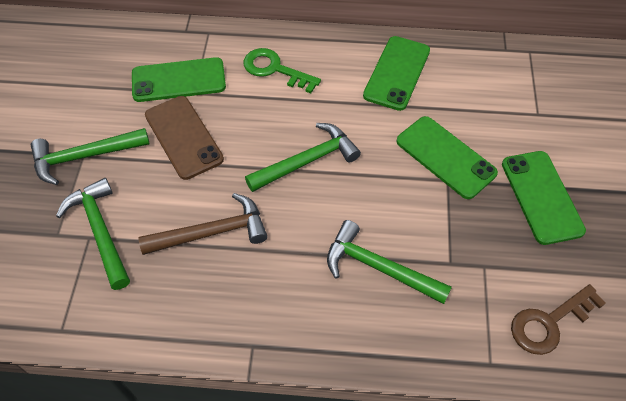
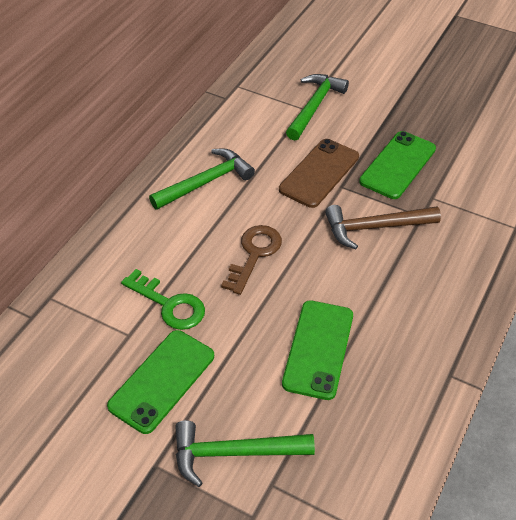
green hammer: 4 -> 3
green phone: 4 -> 3

